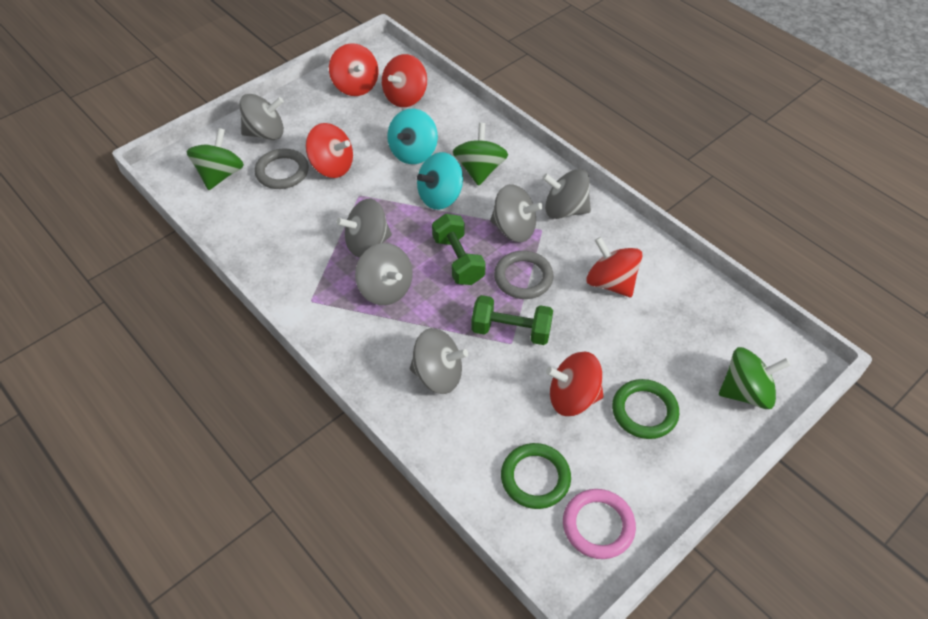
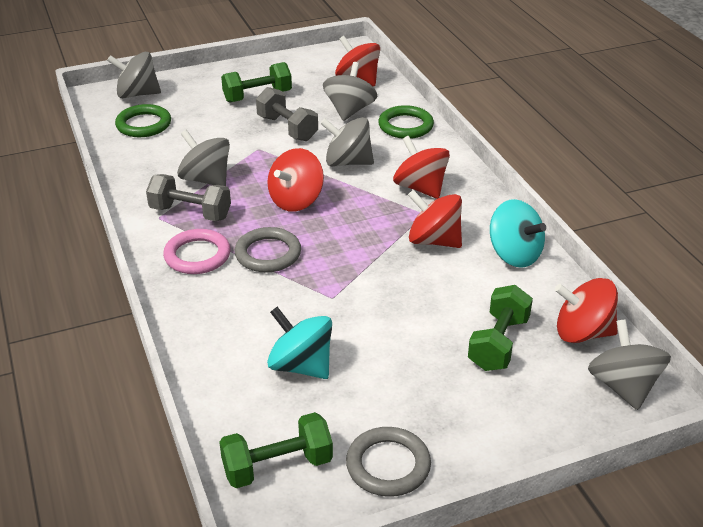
green dumbbell: 2 -> 3
green spinning top: 3 -> 0
grey dumbbell: 0 -> 2
grey spinning top: 6 -> 5

